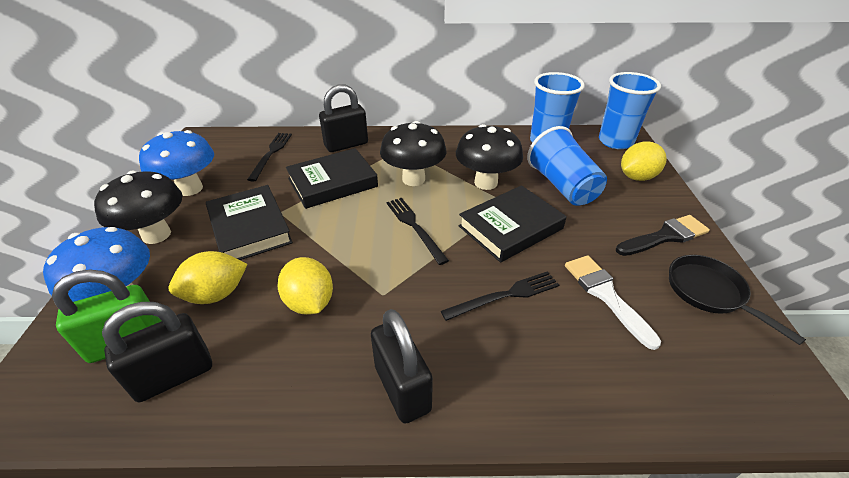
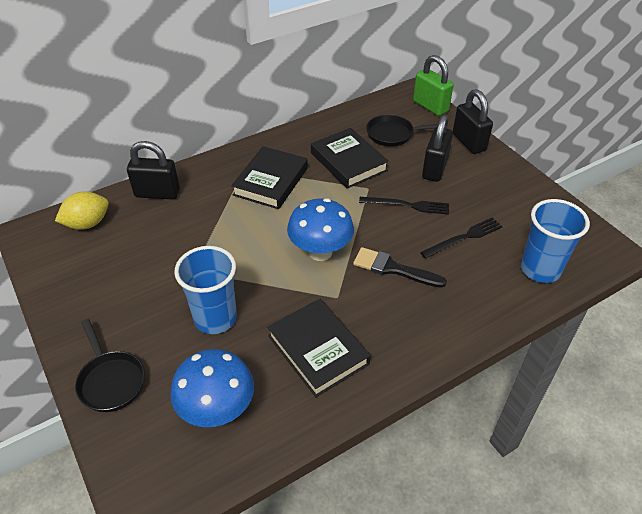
black fork: 3 -> 2
black mushroom: 3 -> 0
black pan: 1 -> 2
blue cup: 3 -> 2
white brush: 1 -> 0
yellow lemon: 3 -> 1

